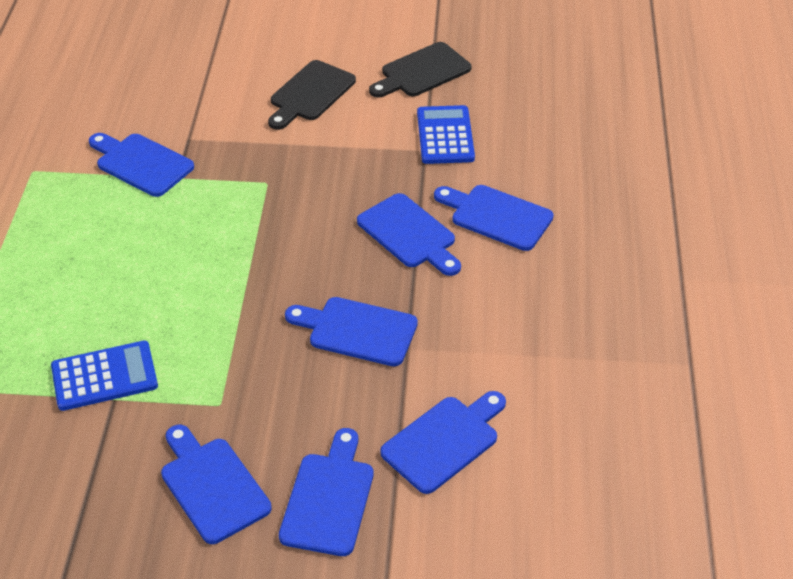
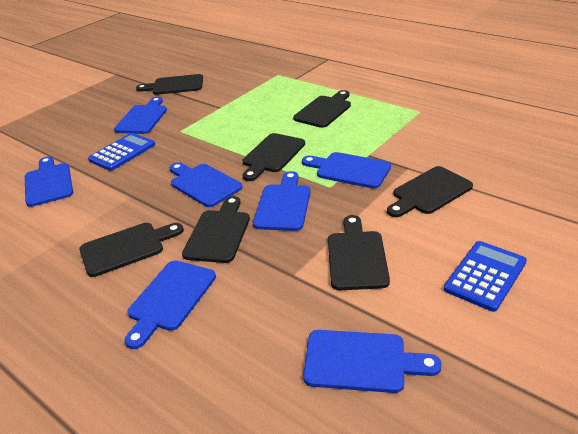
black cutting board: 2 -> 7

